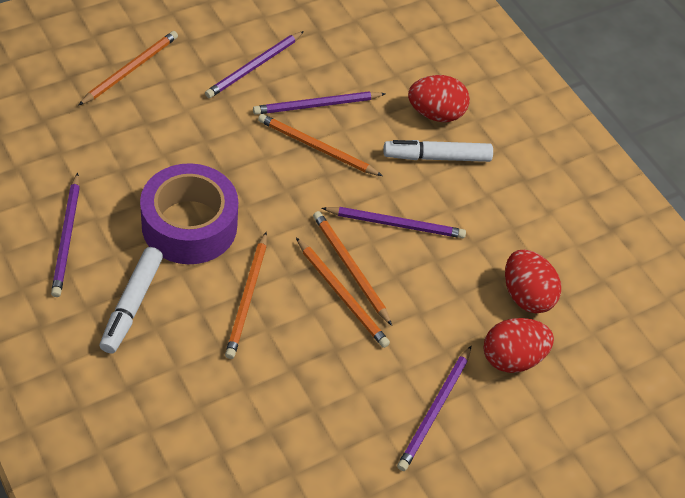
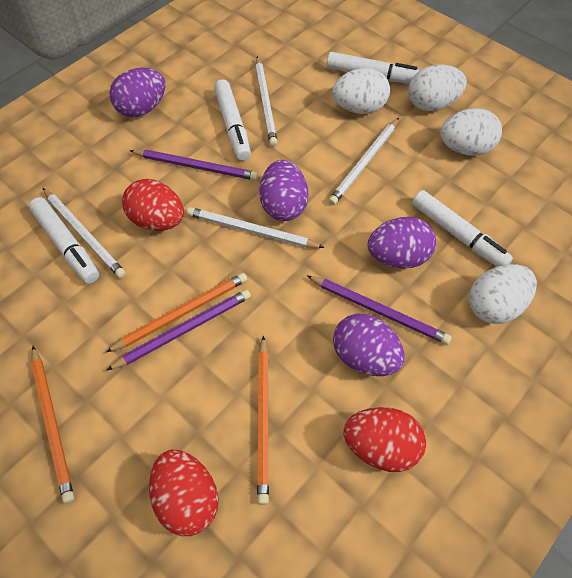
orange pencil: 5 -> 3
purple egg: 0 -> 4
purple pencil: 5 -> 3
purple tape: 1 -> 0
white egg: 0 -> 4
white marker: 2 -> 4
white pencil: 0 -> 4

